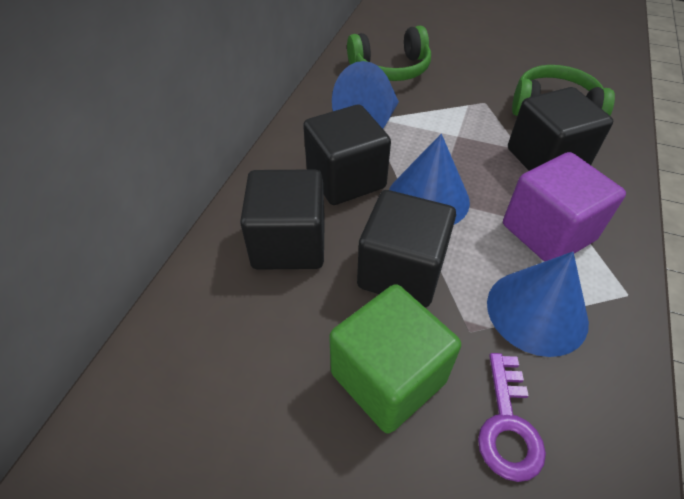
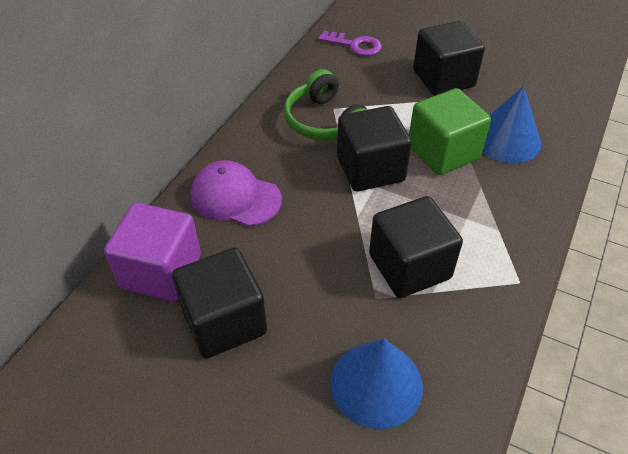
blue cone: 3 -> 2
green headphones: 2 -> 1
purple cap: 0 -> 1

